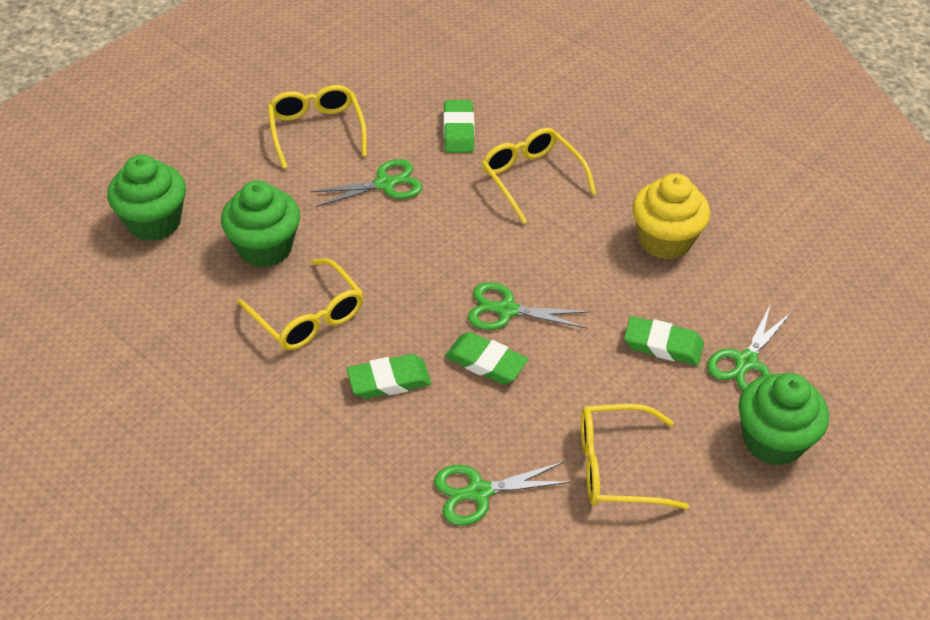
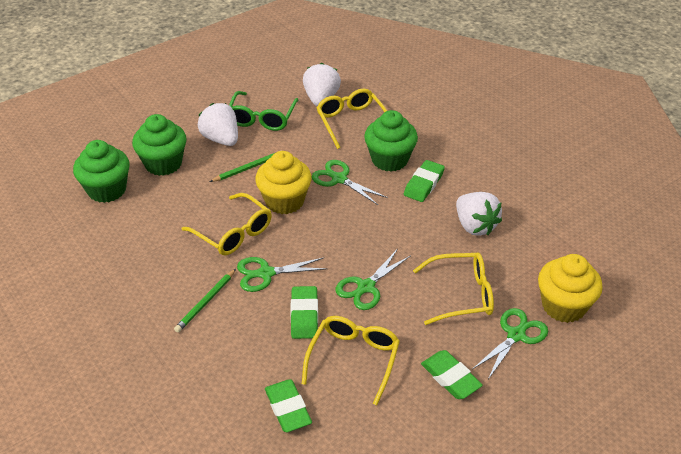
green glasses: 0 -> 1
green pencil: 0 -> 2
white strawberry: 0 -> 3
yellow cupcake: 1 -> 2

